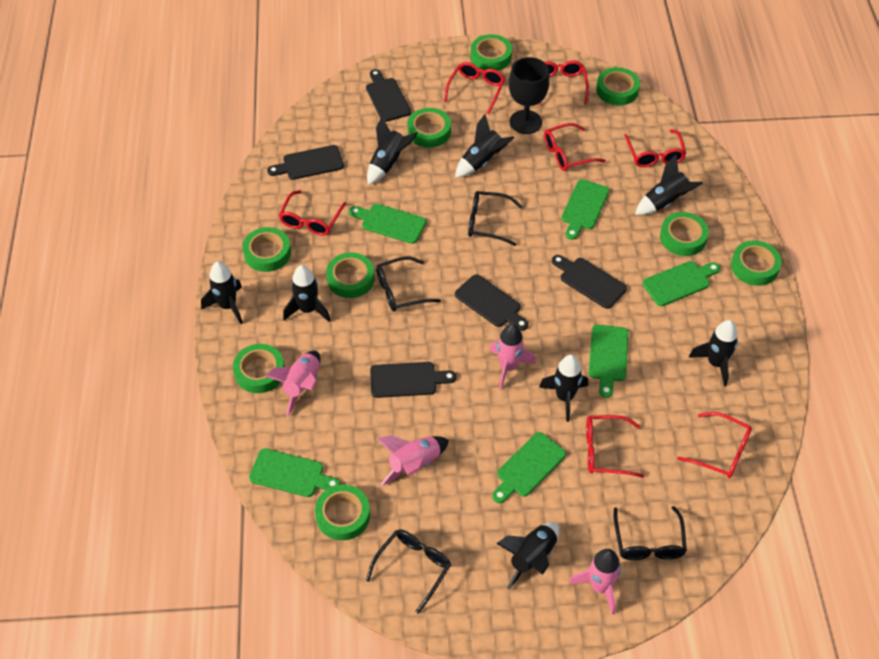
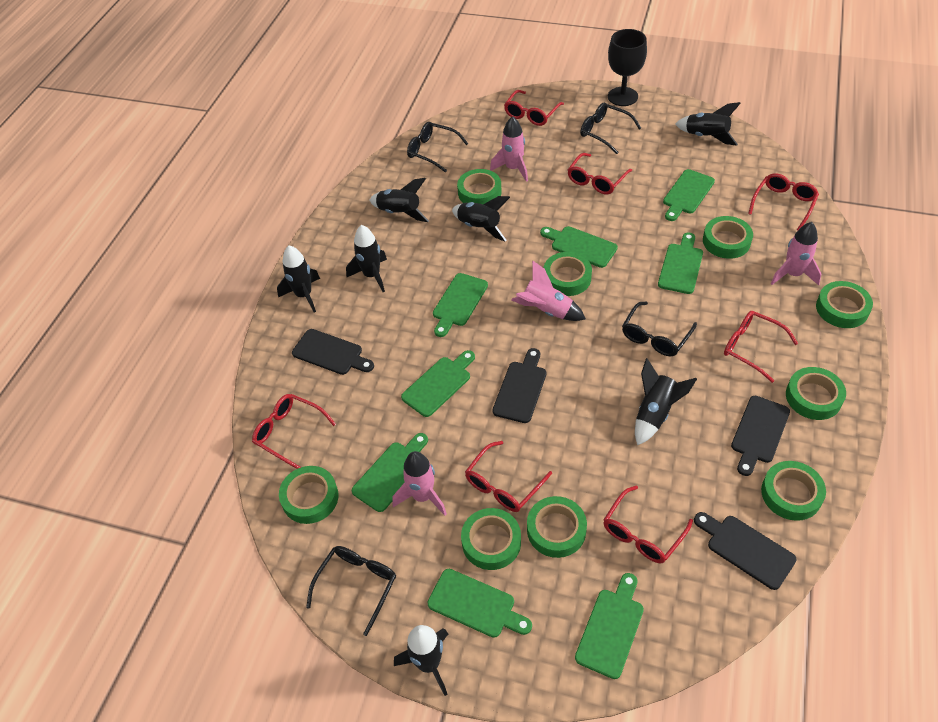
black cutting board: 5 -> 4
black rocket: 8 -> 7
green cutting board: 6 -> 8

